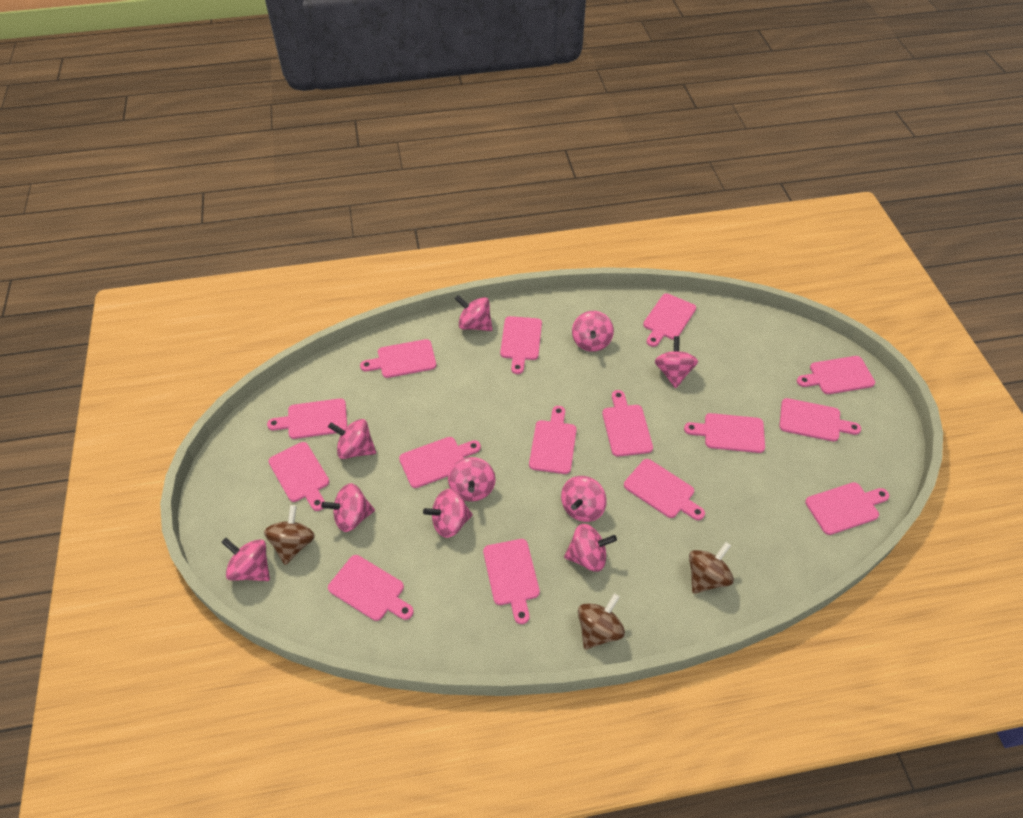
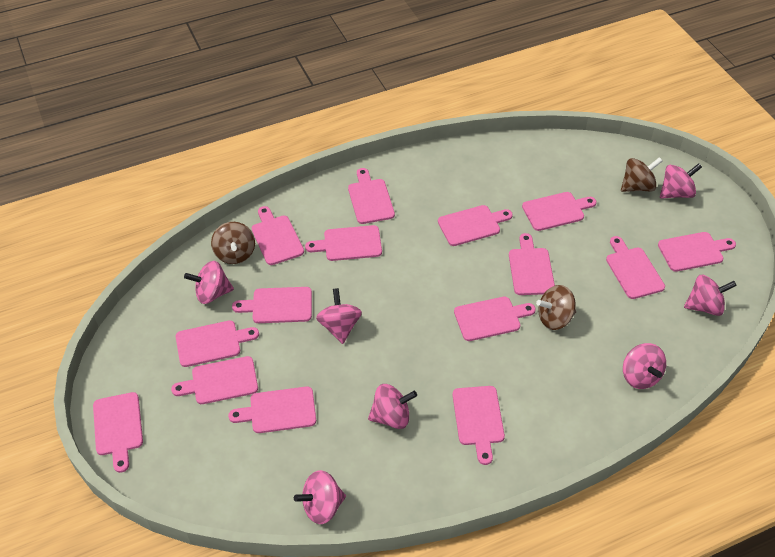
pink spinning top: 10 -> 7

